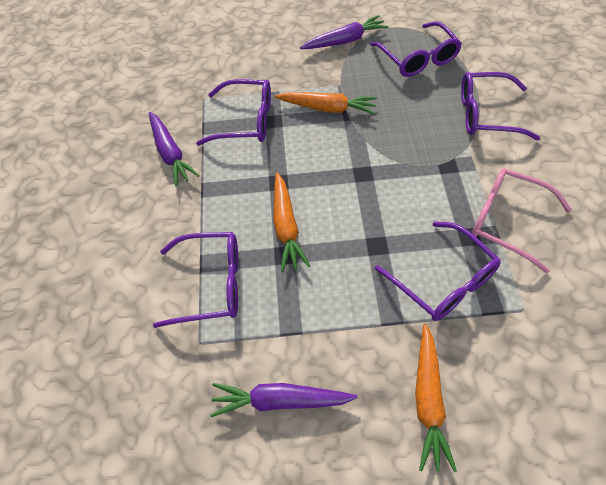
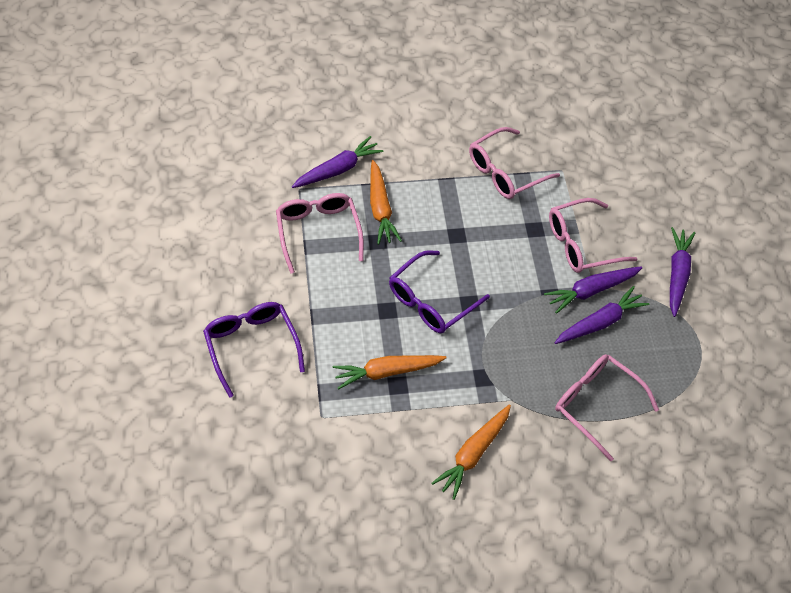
pink glasses: 1 -> 4
purple carrot: 3 -> 4
purple glasses: 5 -> 2

